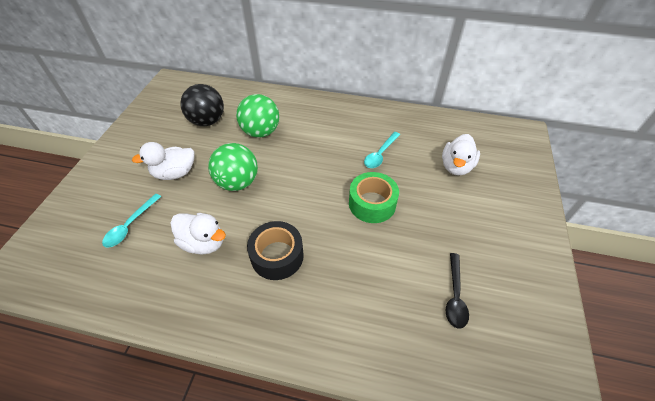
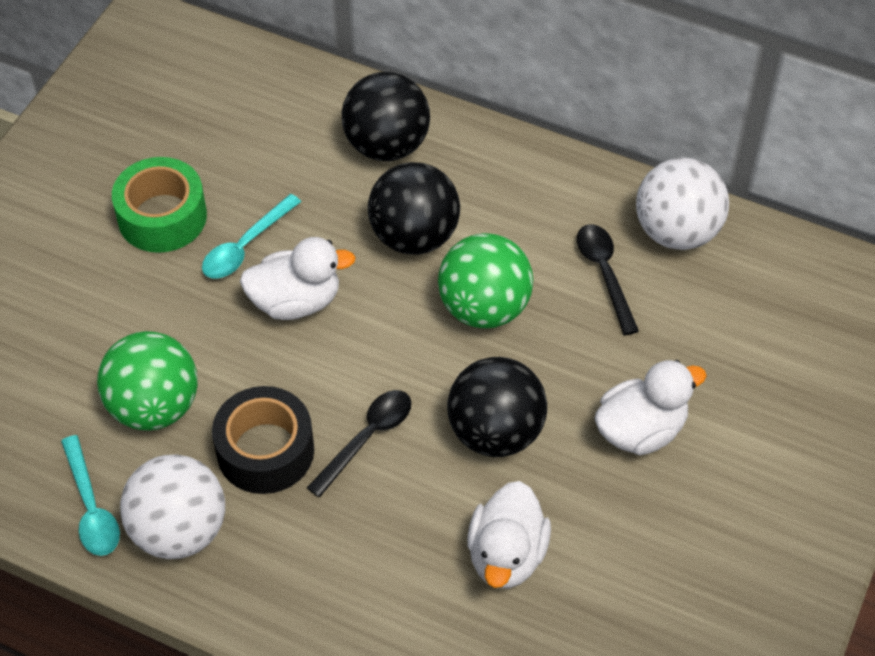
black ball: 1 -> 3
black spoon: 1 -> 2
white ball: 0 -> 2

